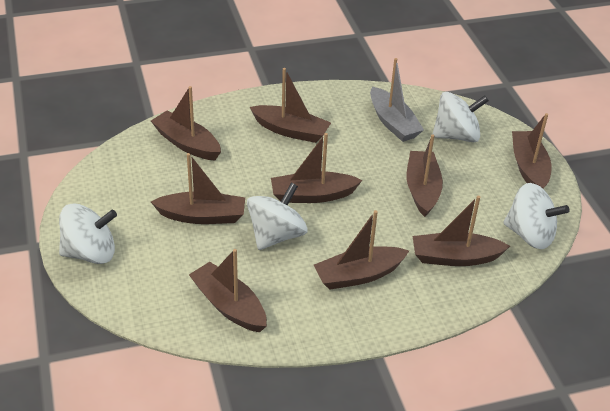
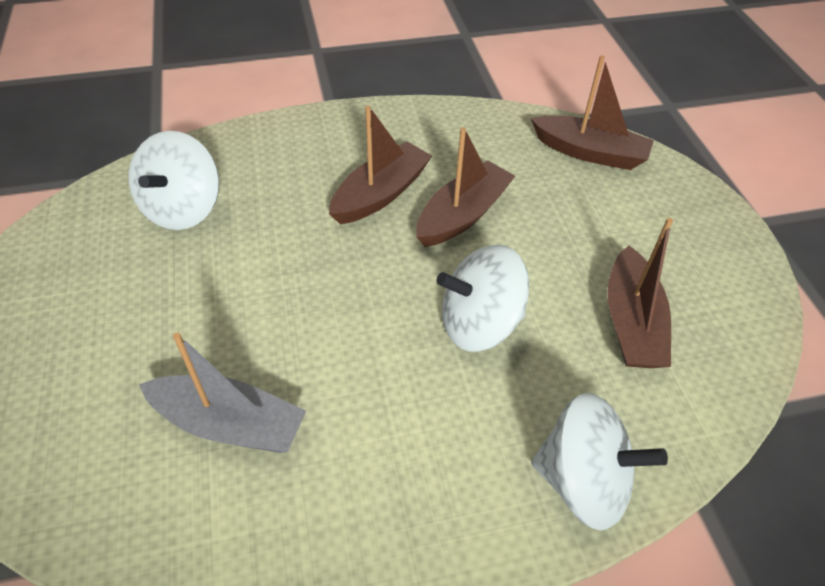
brown boat: 9 -> 4
white spinning top: 4 -> 3

